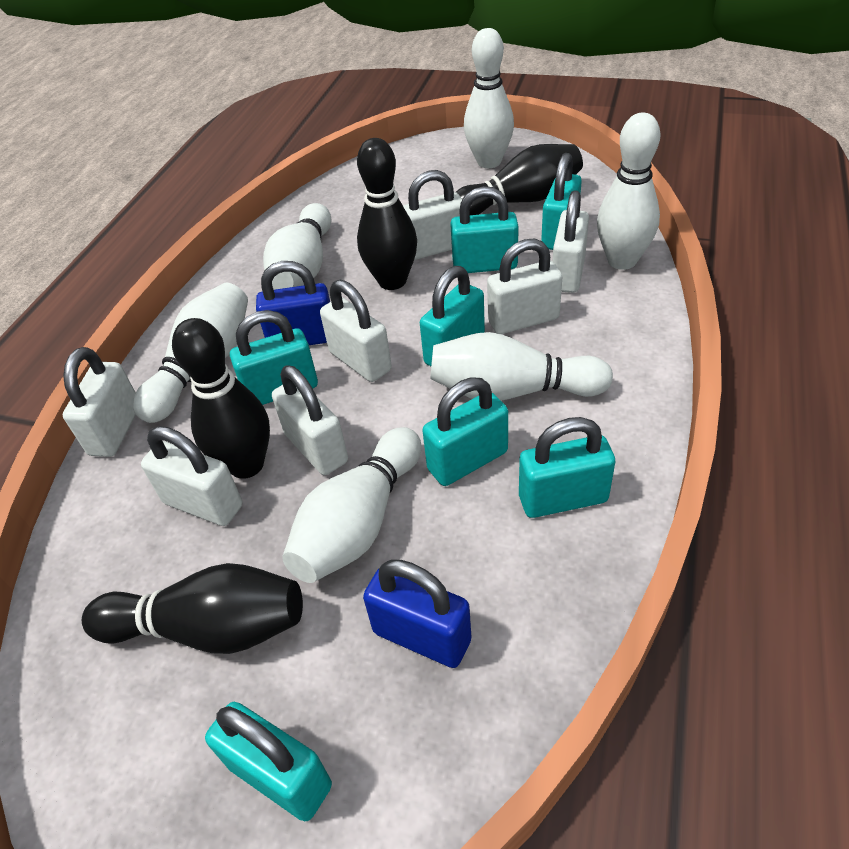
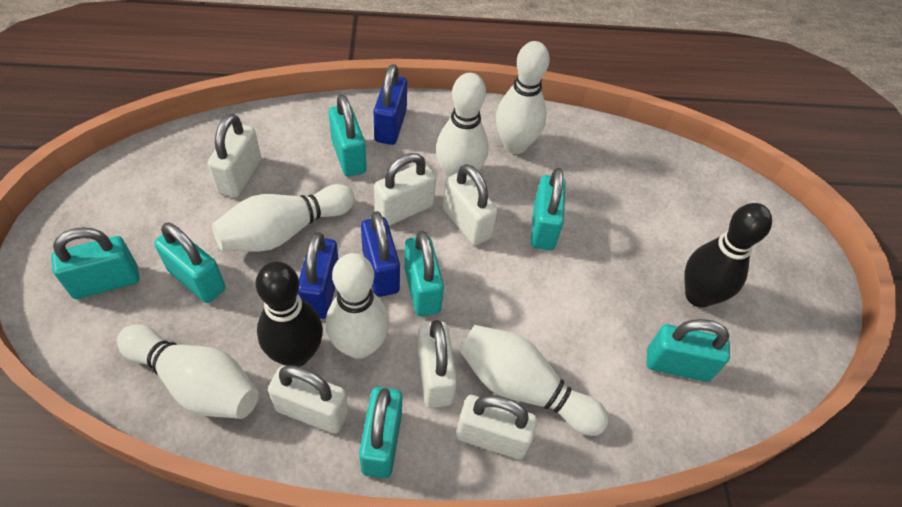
black bowling pin: 4 -> 2
blue padlock: 2 -> 3
white padlock: 7 -> 6

